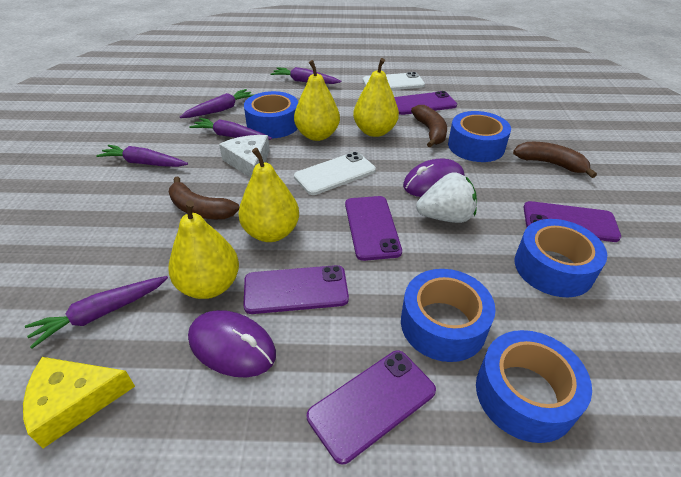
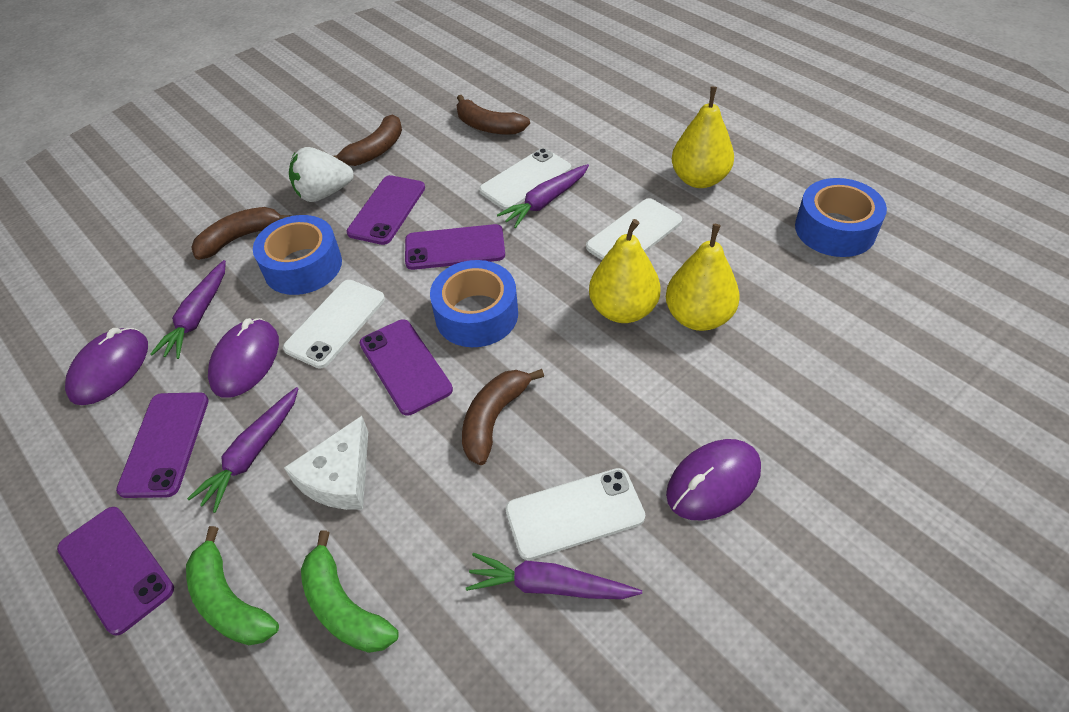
blue tape: 5 -> 3
brown banana: 3 -> 4
green banana: 0 -> 2
purple carrot: 5 -> 4
purple mouse: 2 -> 3
white phone: 2 -> 4
yellow cheese: 1 -> 0
yellow pear: 4 -> 3

